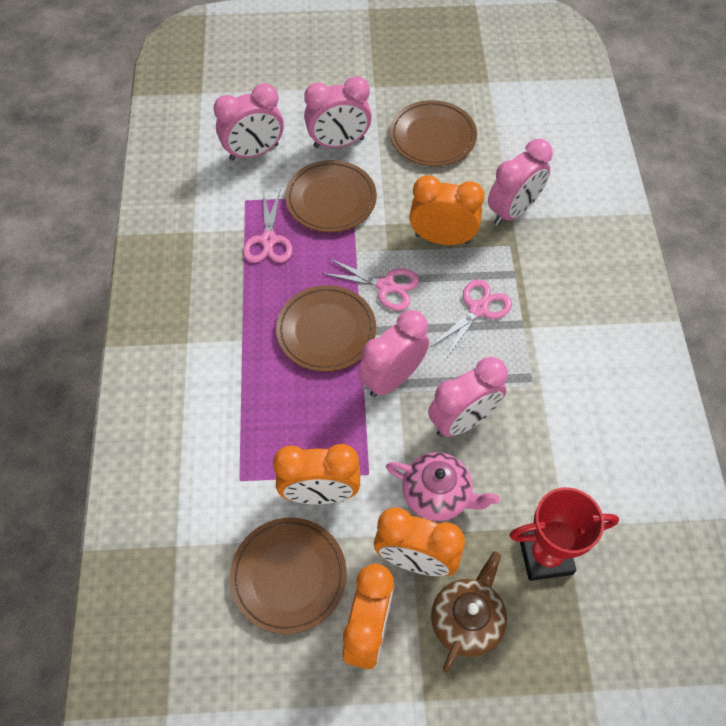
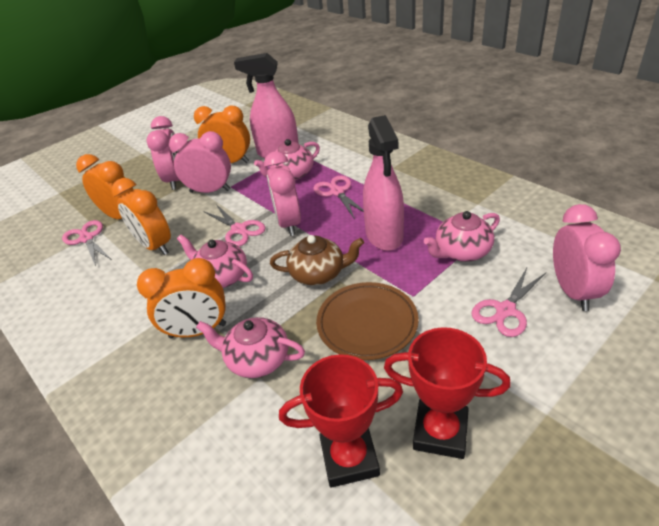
brown plate: 4 -> 1
pink clock: 5 -> 4
pink scissors: 3 -> 4
pink spray bottle: 0 -> 2
pink teapot: 1 -> 4
red trophy: 1 -> 2

